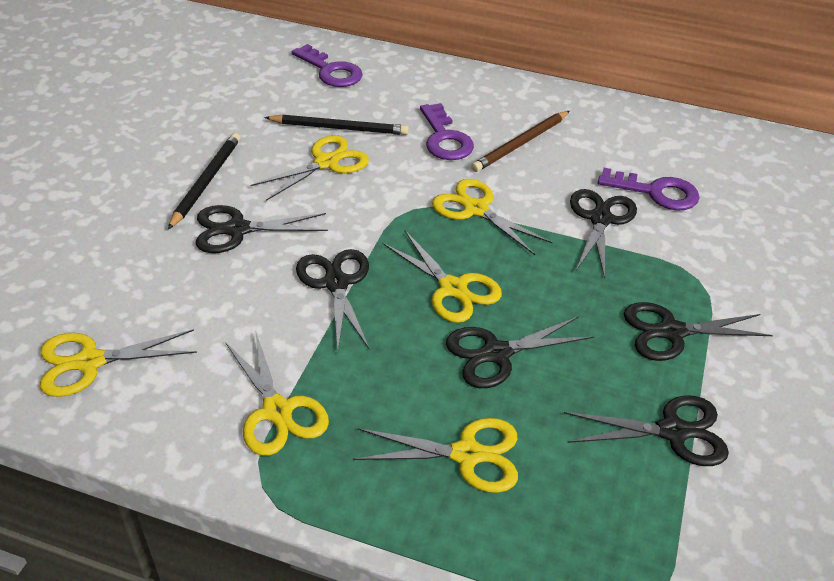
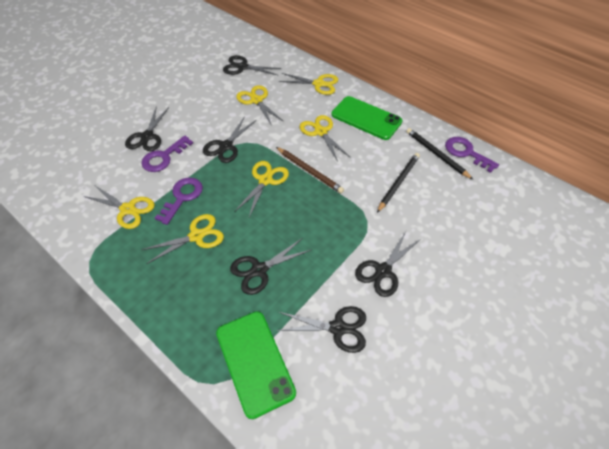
green phone: 0 -> 2

